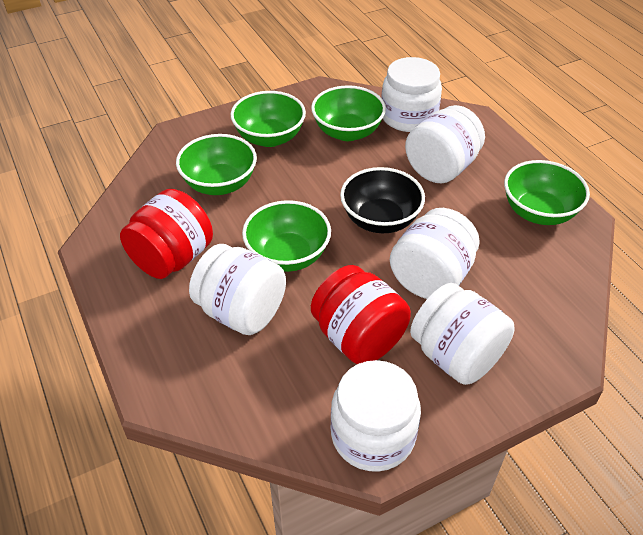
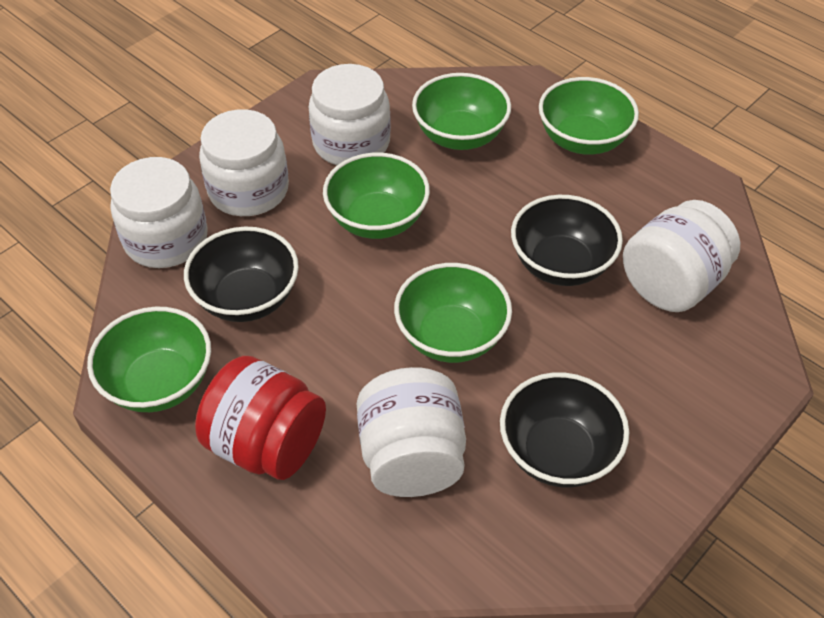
black bowl: 1 -> 3
red jar: 2 -> 1
white jar: 6 -> 5

